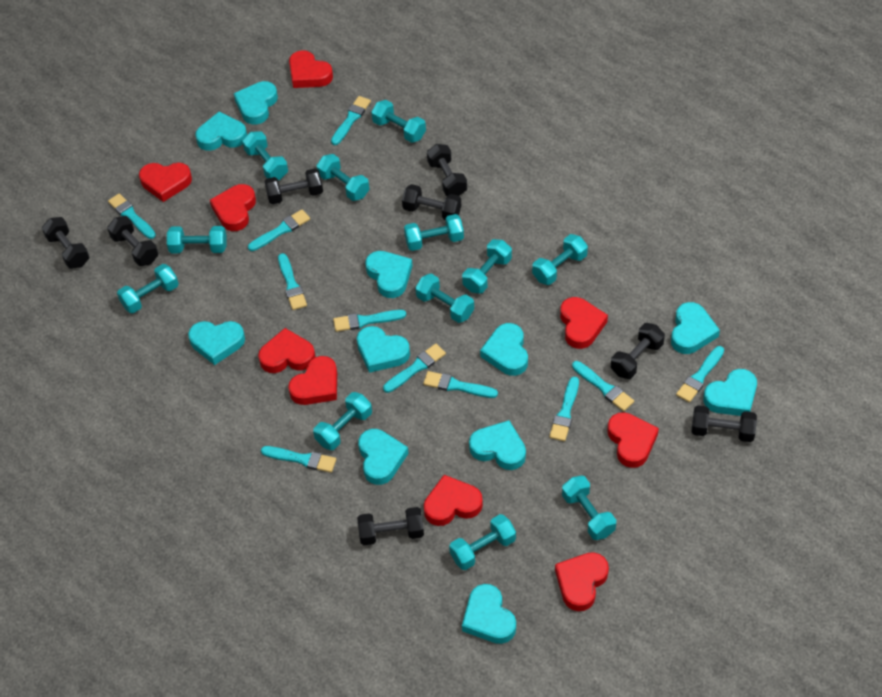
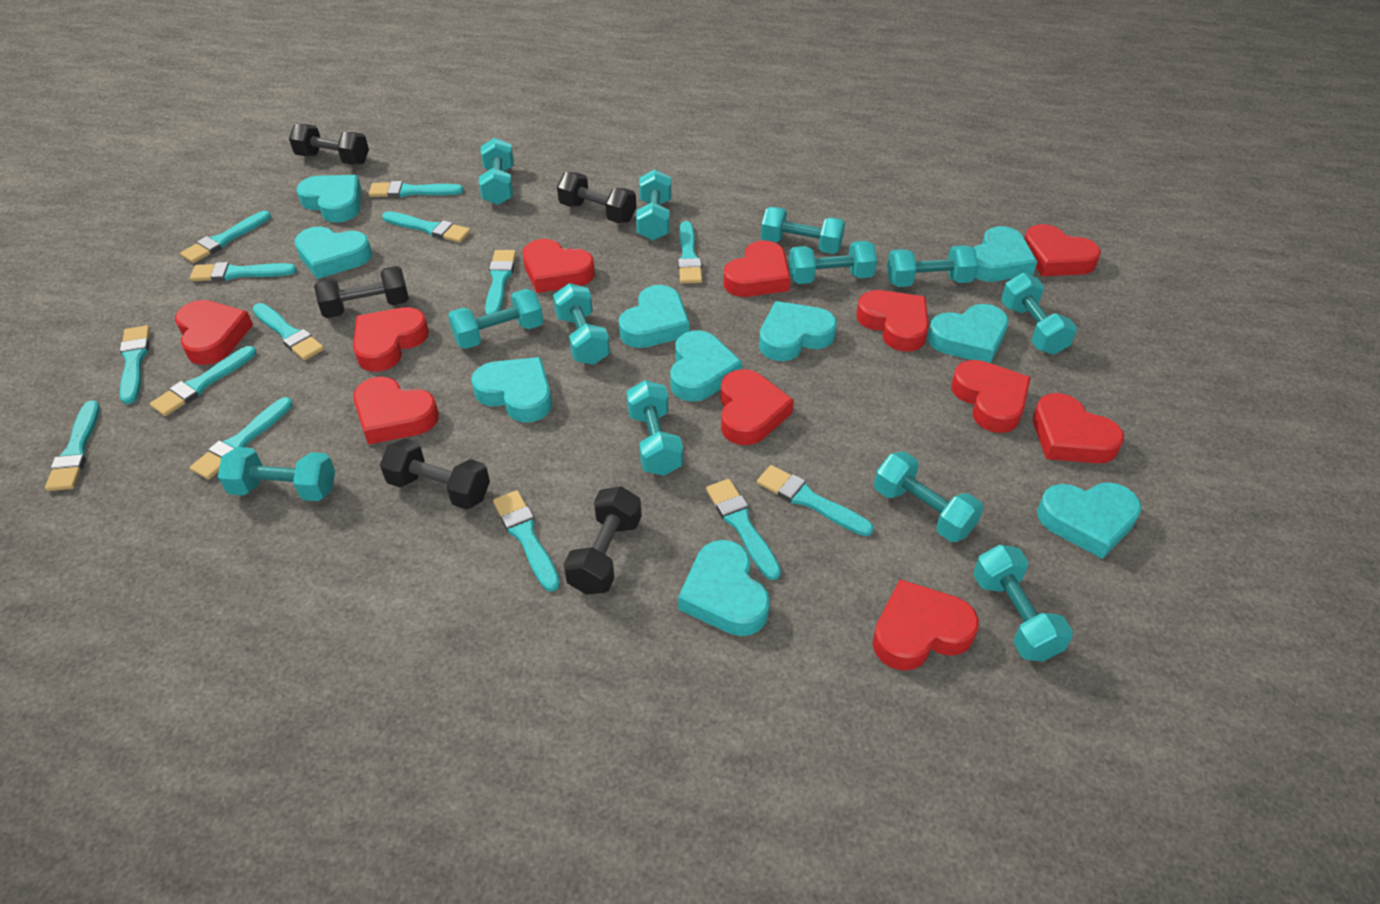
black dumbbell: 8 -> 5
red heart: 9 -> 11
turquoise brush: 11 -> 14
turquoise heart: 11 -> 10

